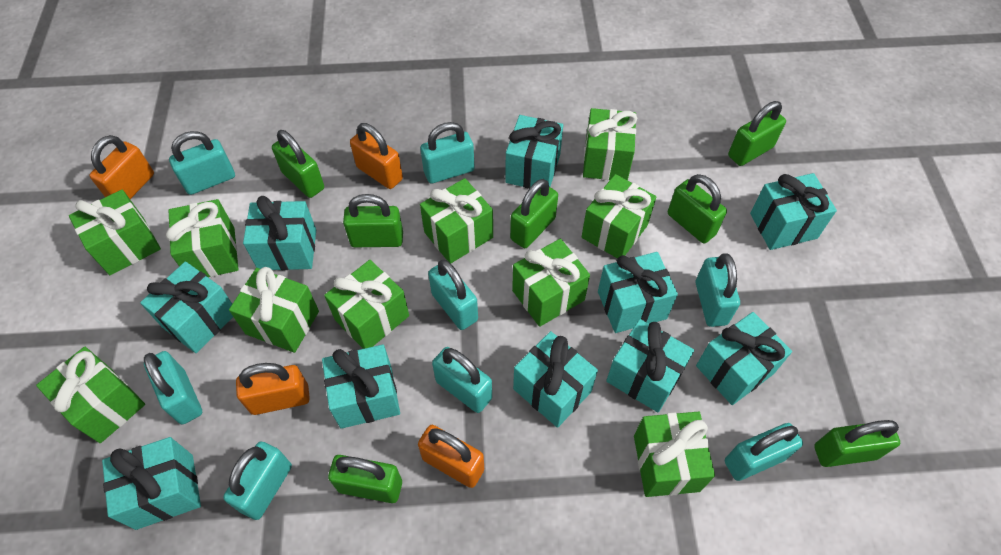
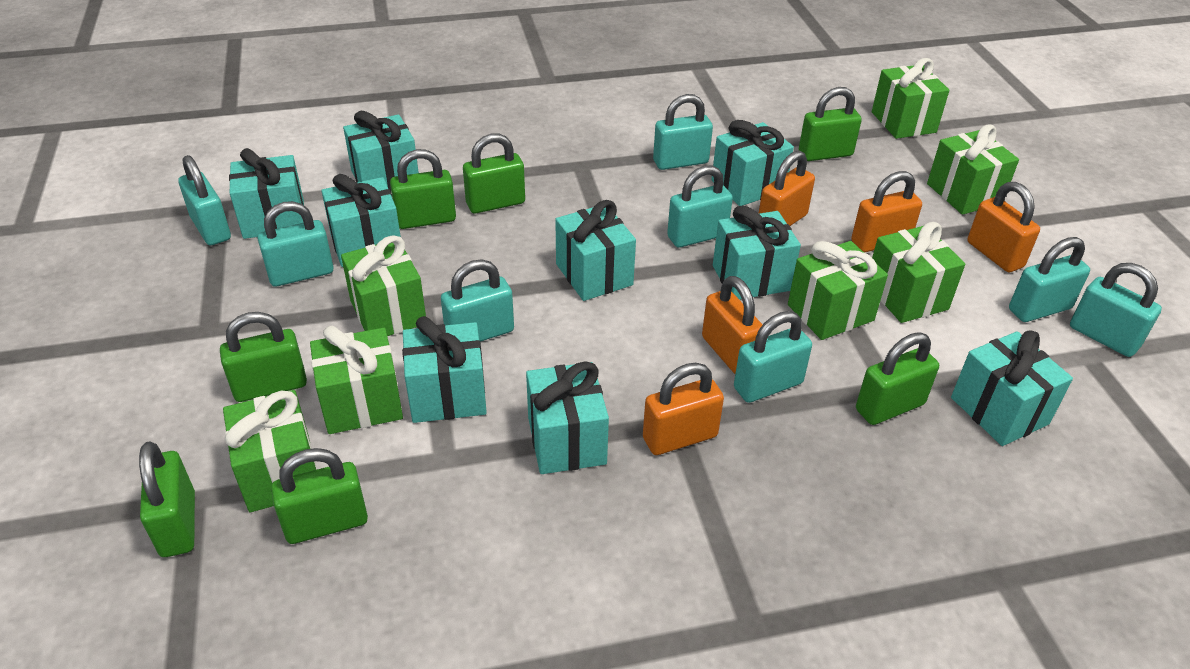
green gift: 10 -> 7
orange padlock: 4 -> 5
turquoise gift: 10 -> 9

